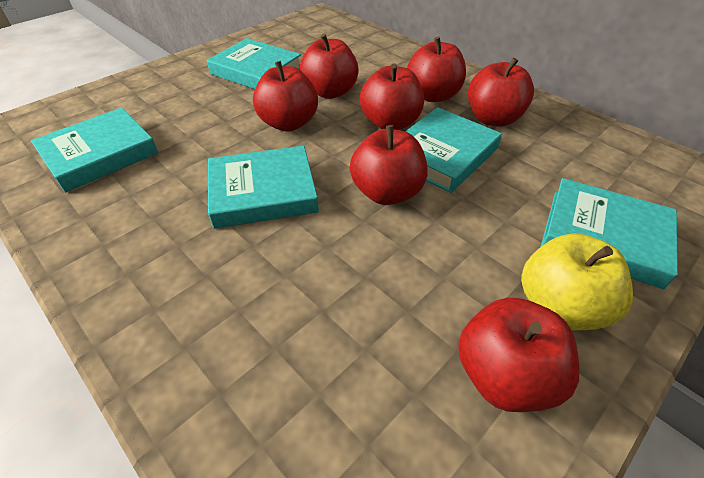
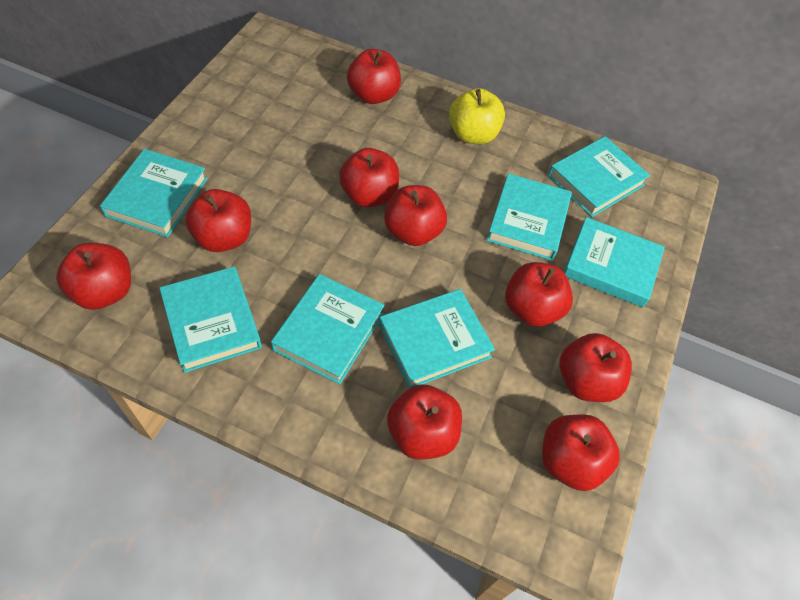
red apple: 7 -> 9
turquoise book: 5 -> 7

